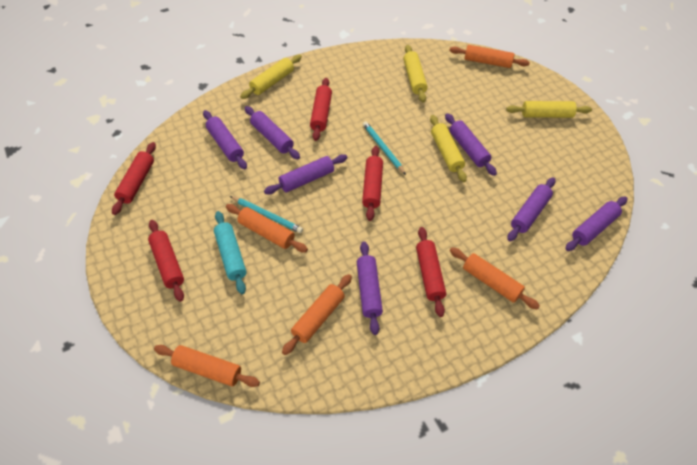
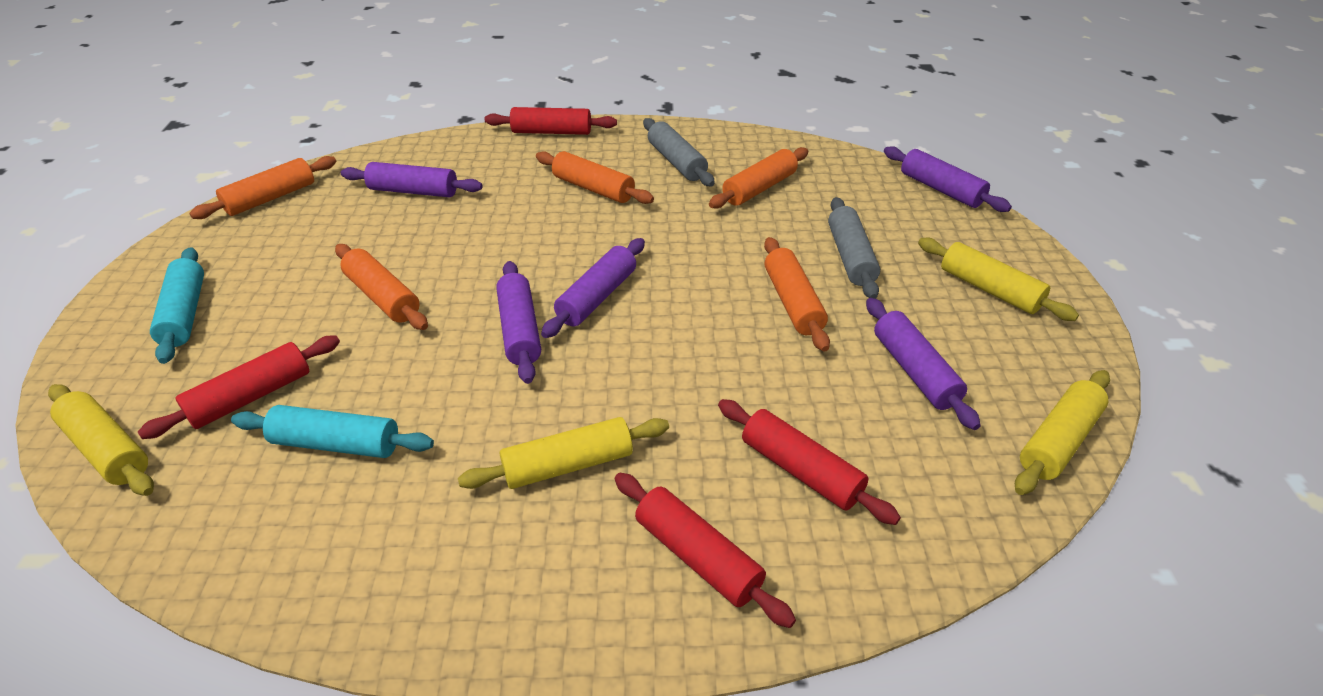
grey rolling pin: 0 -> 2
purple rolling pin: 7 -> 5
red rolling pin: 5 -> 4
turquoise pencil: 2 -> 0
turquoise rolling pin: 1 -> 2

